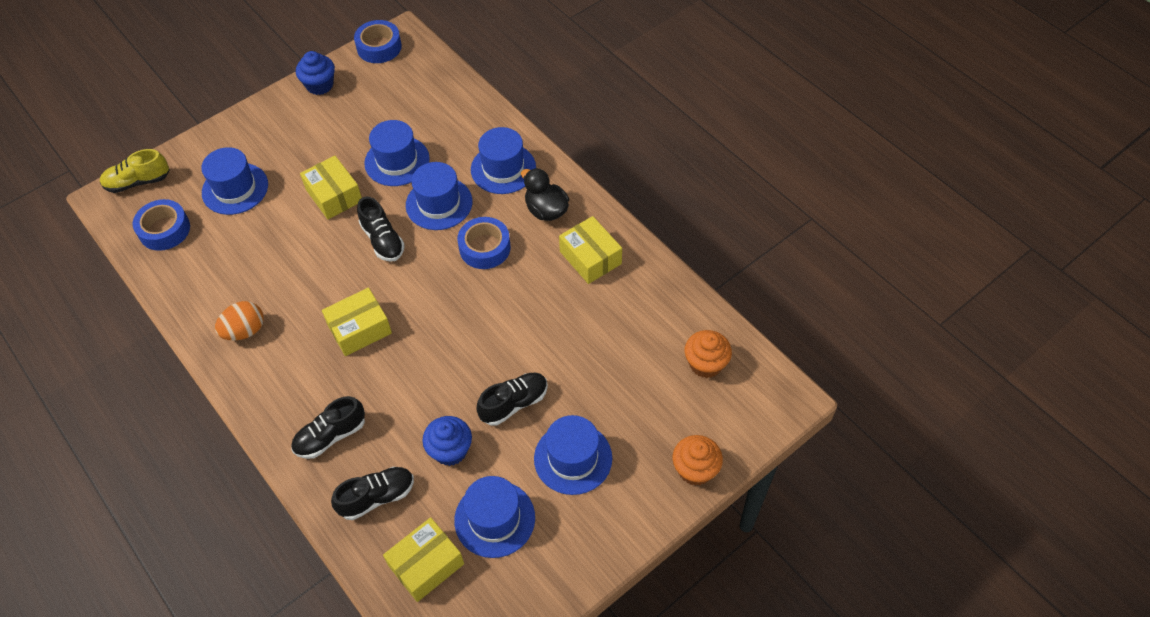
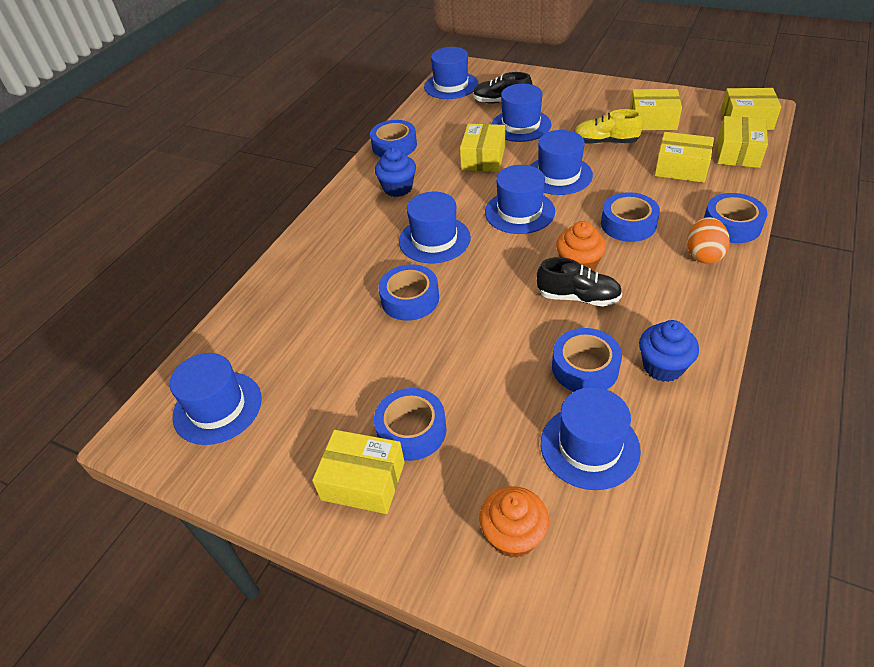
black duck: 1 -> 0
black shoe: 4 -> 2
blue hat: 6 -> 7
blue tape: 3 -> 6
yellow box: 4 -> 6

